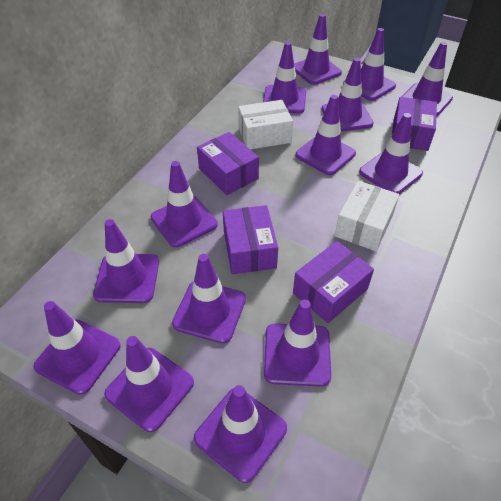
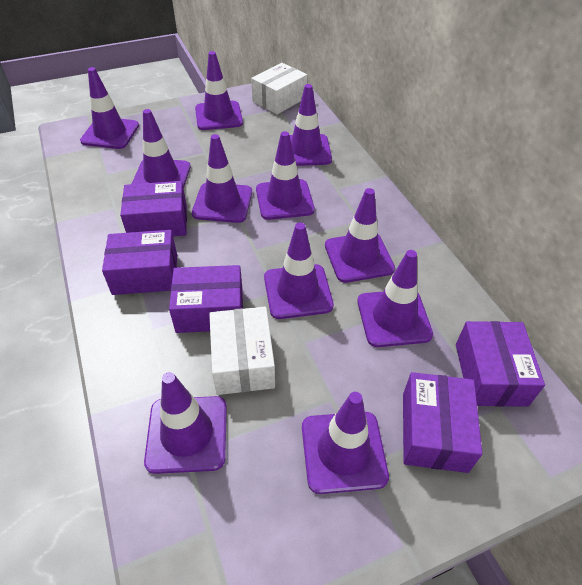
purple box: 4 -> 5
purple traffic cone: 14 -> 11

